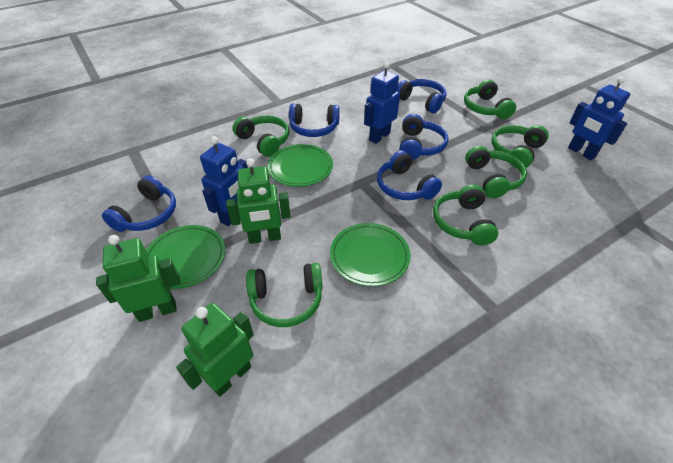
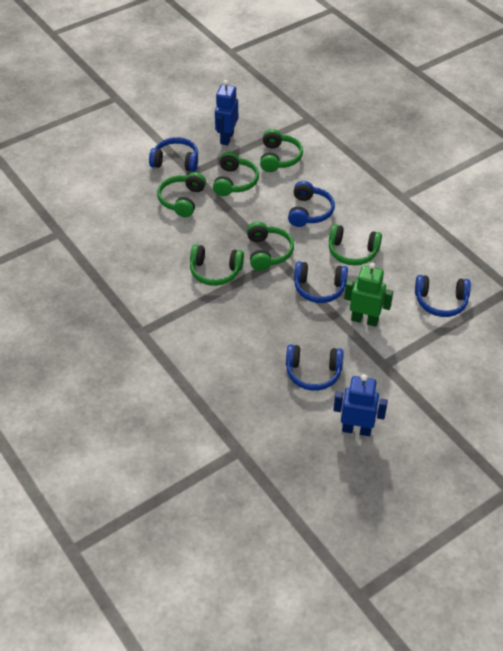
blue robot: 3 -> 2
green plate: 3 -> 0
green robot: 3 -> 1

